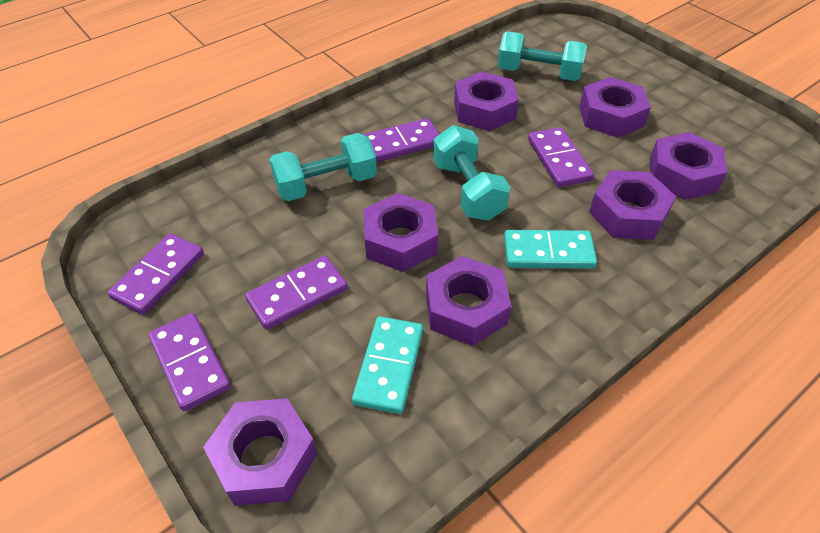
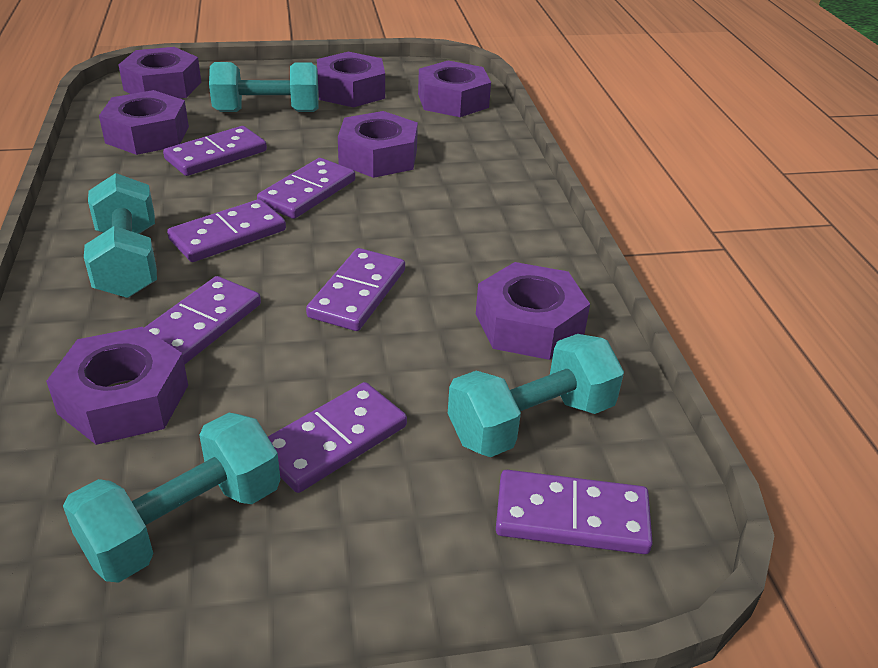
purple domino: 5 -> 7
turquoise domino: 2 -> 0
turquoise dumbbell: 3 -> 4

